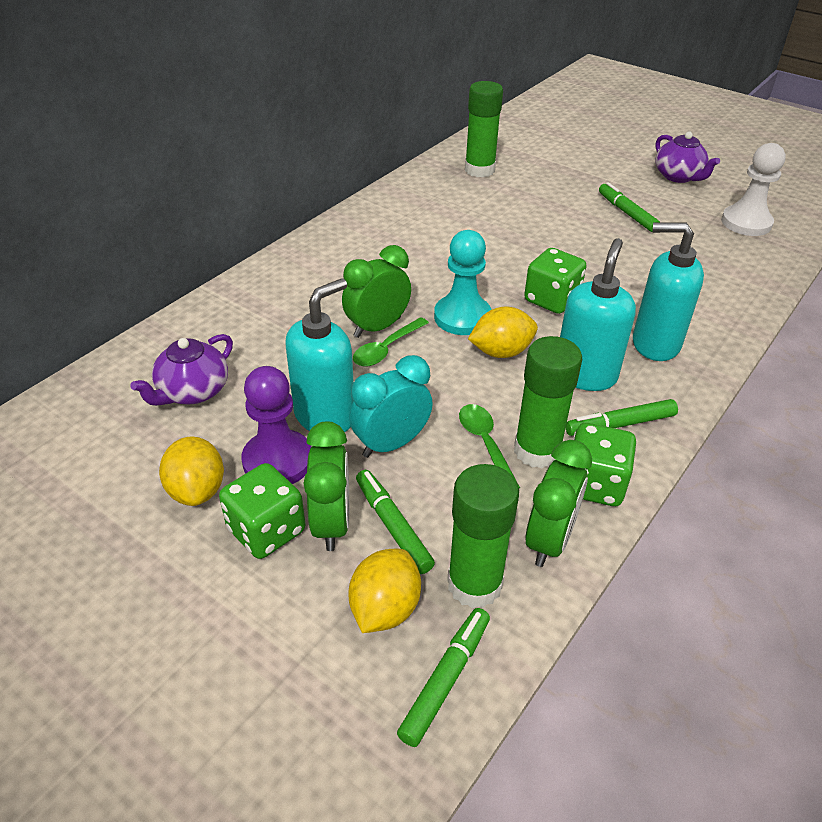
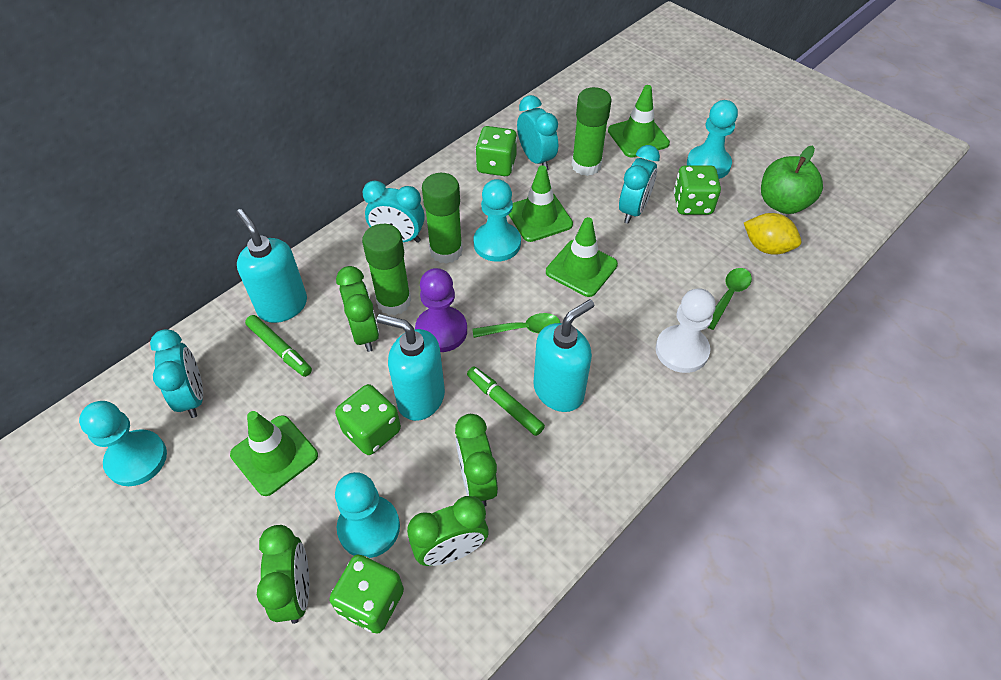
green apple: 0 -> 1
green clock: 3 -> 4
green dice: 3 -> 4
green marker: 4 -> 2
green traffic cone: 0 -> 4
purple teapot: 2 -> 0
turquoise clock: 1 -> 4
turquoise pawn: 1 -> 4
yellow lemon: 3 -> 1

